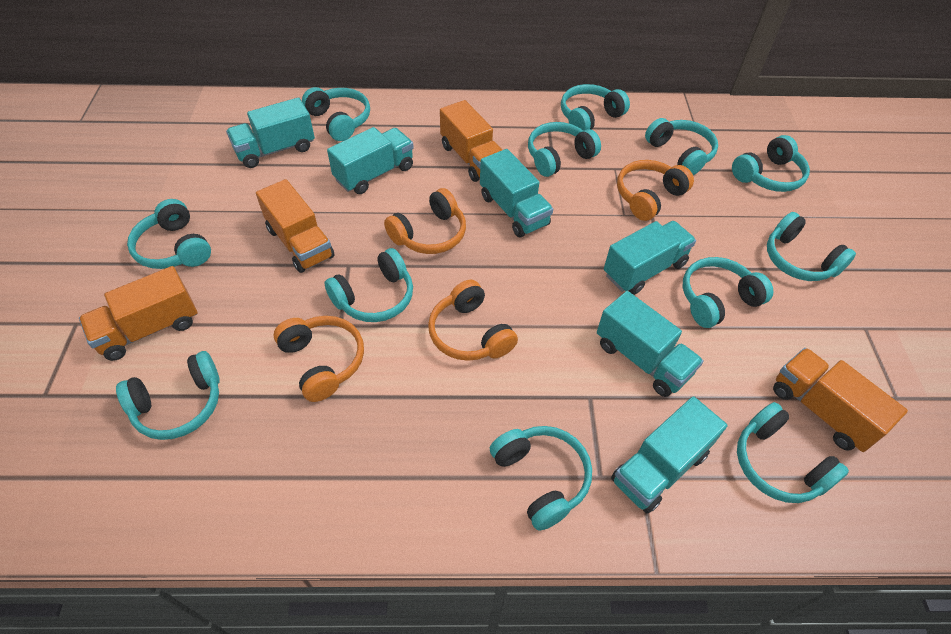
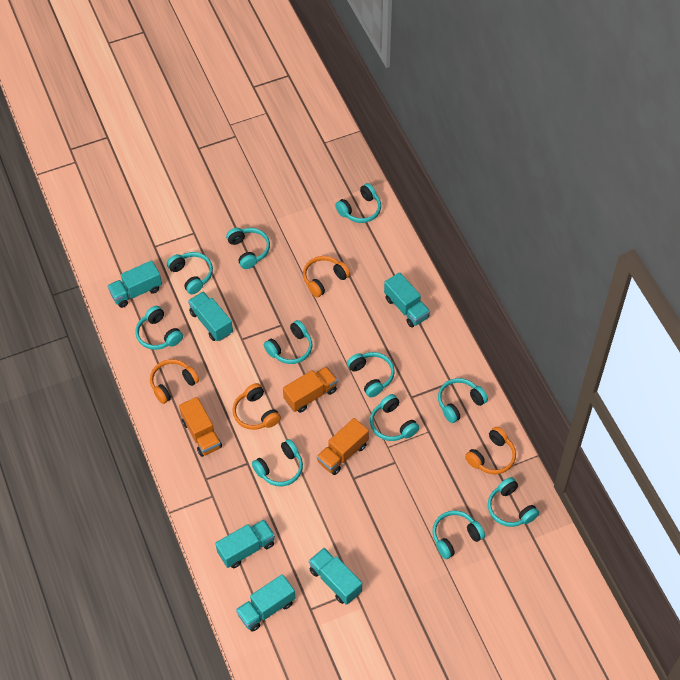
orange truck: 4 -> 3
turquoise headphones: 12 -> 11

